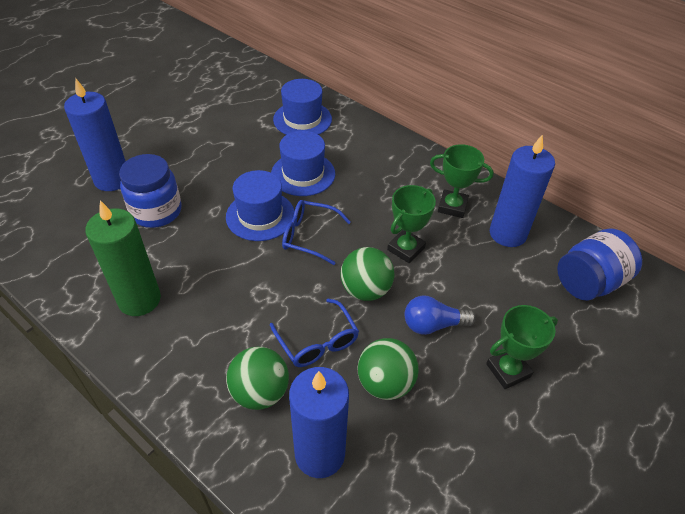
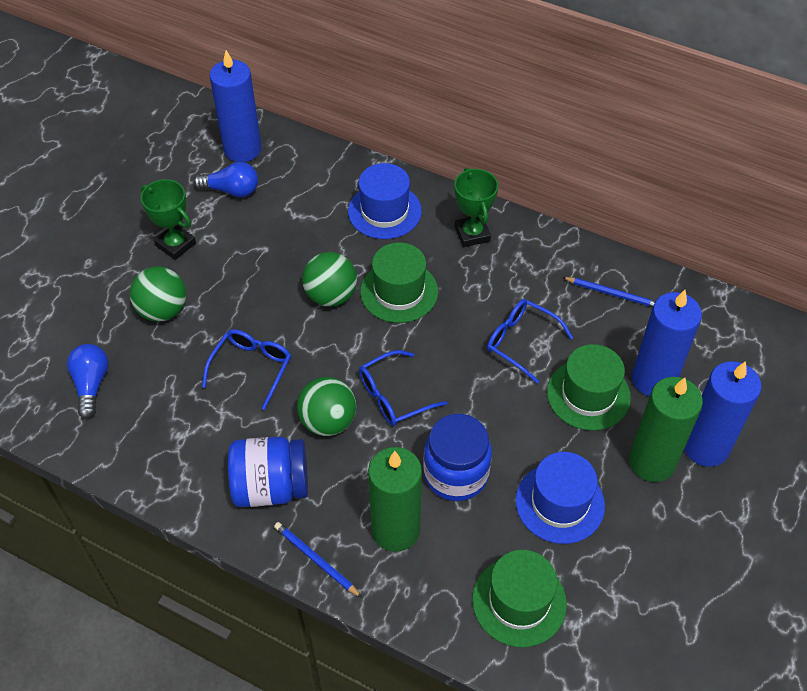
blue glasses: 2 -> 3
blue hat: 3 -> 2
blue light bulb: 1 -> 2
blue pencil: 0 -> 2
green candle: 1 -> 2
green hat: 0 -> 3
green trophy: 3 -> 2

